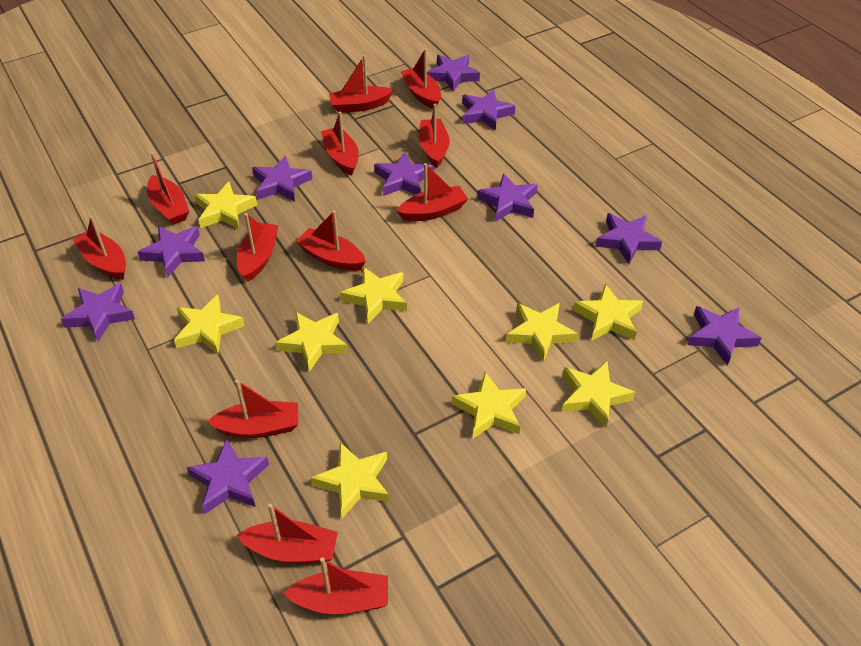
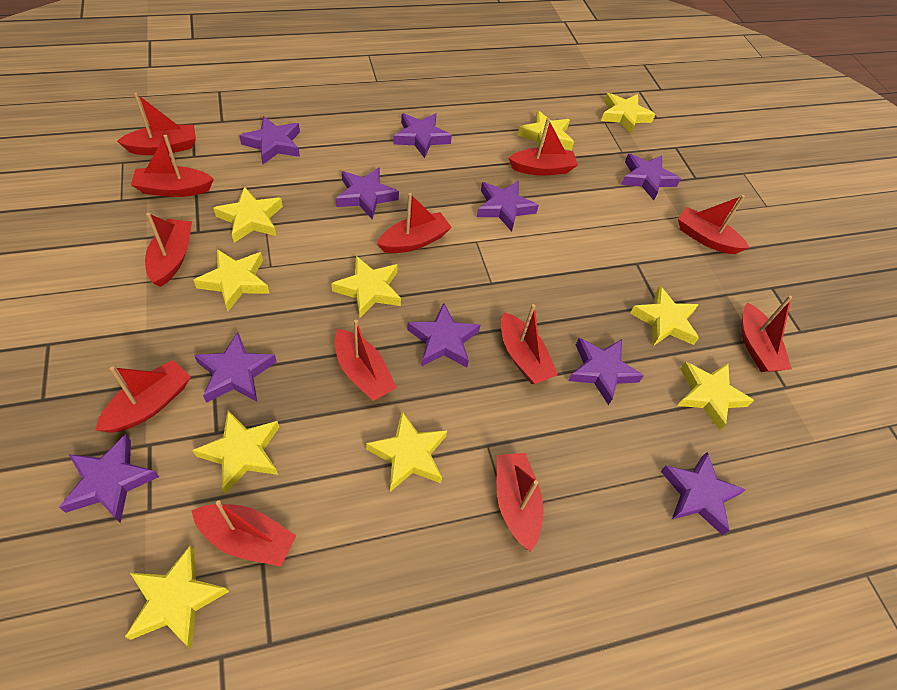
yellow star: 9 -> 10

